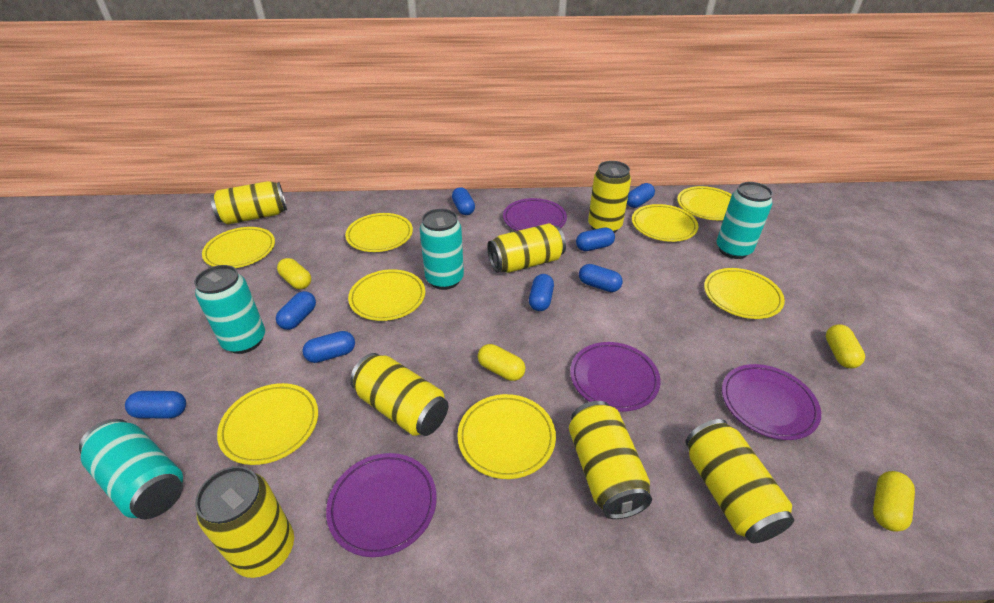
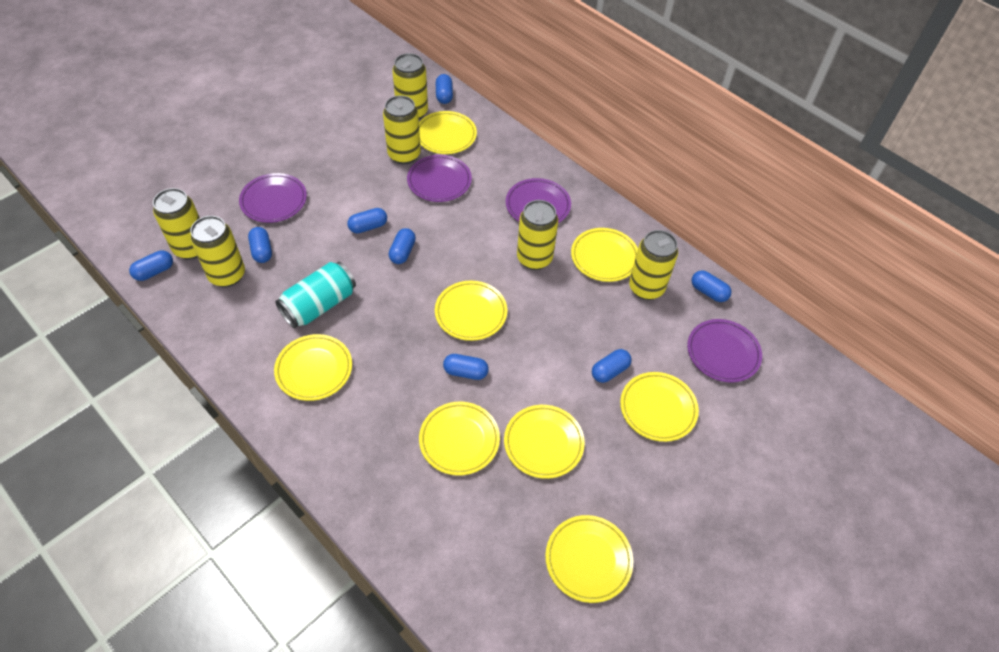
turquoise can: 4 -> 1
yellow can: 7 -> 6
yellow capsule: 4 -> 0

